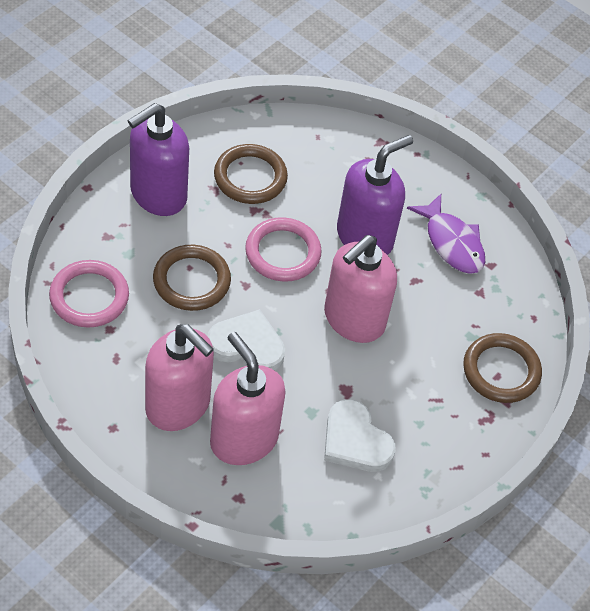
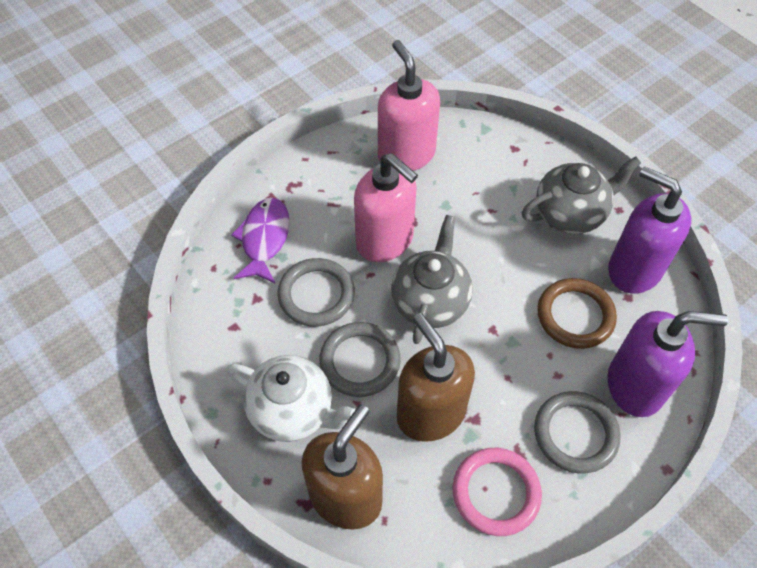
brown ring: 3 -> 1
brown soap dispenser: 0 -> 2
grey ring: 0 -> 3
grey teapot: 0 -> 2
pink ring: 2 -> 1
pink soap dispenser: 3 -> 2
white heart: 2 -> 0
white teapot: 0 -> 1

